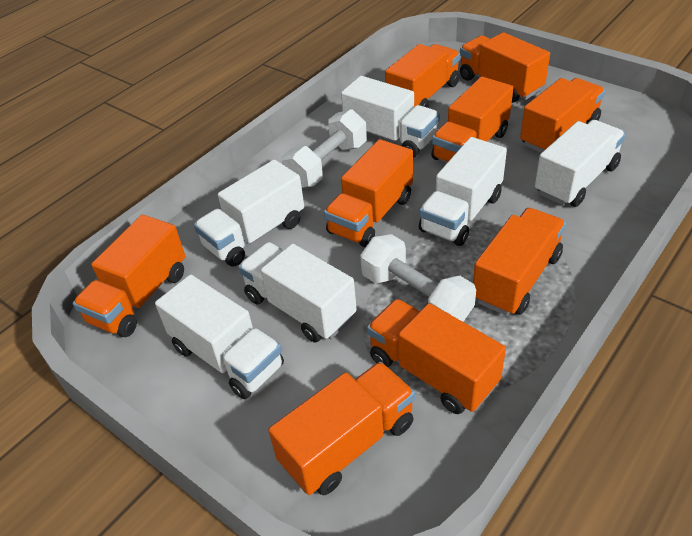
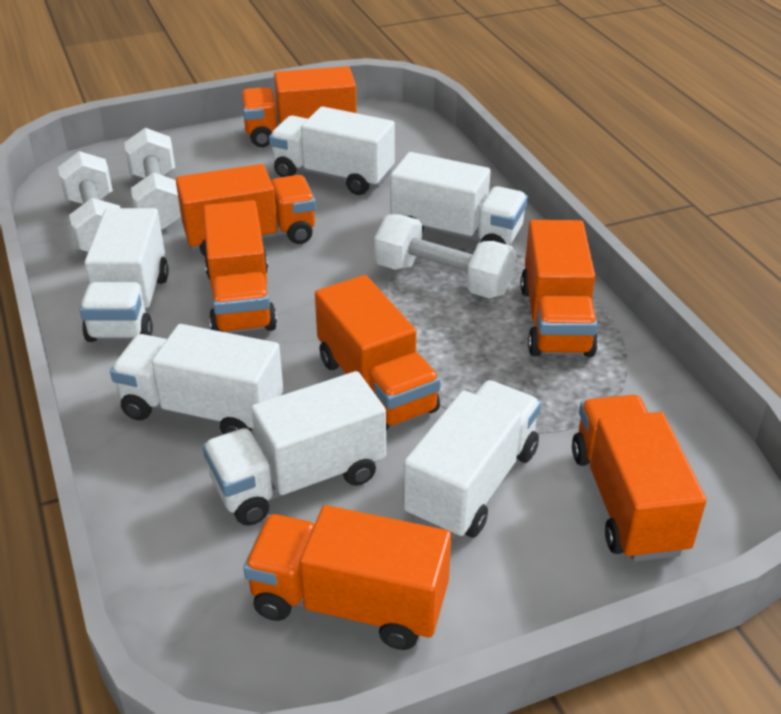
orange truck: 9 -> 7
white dumbbell: 2 -> 3

